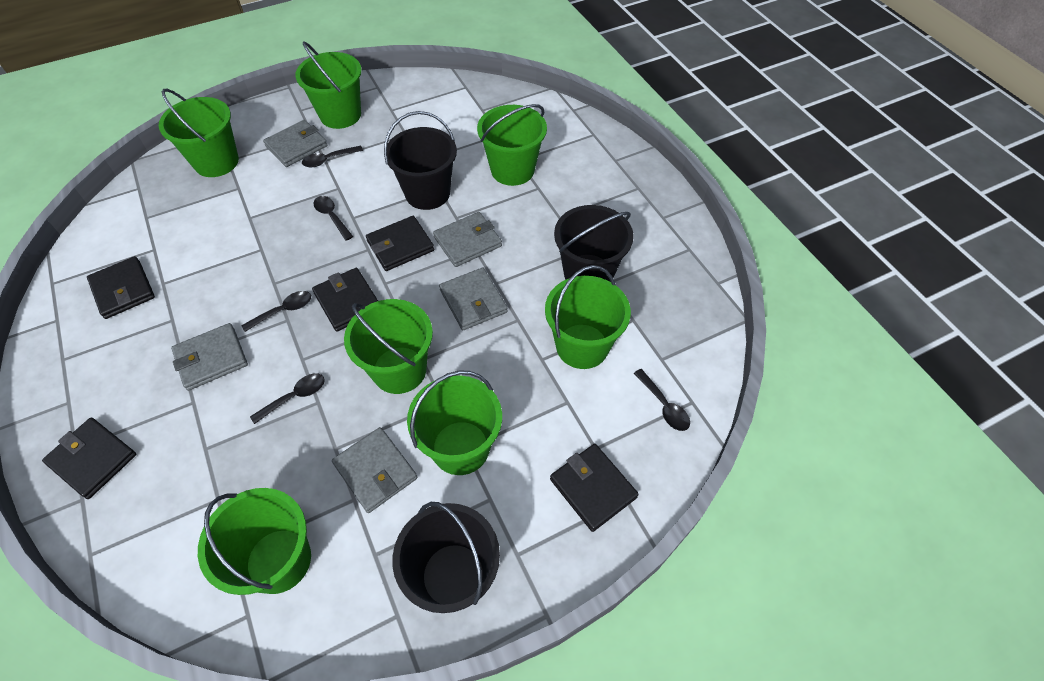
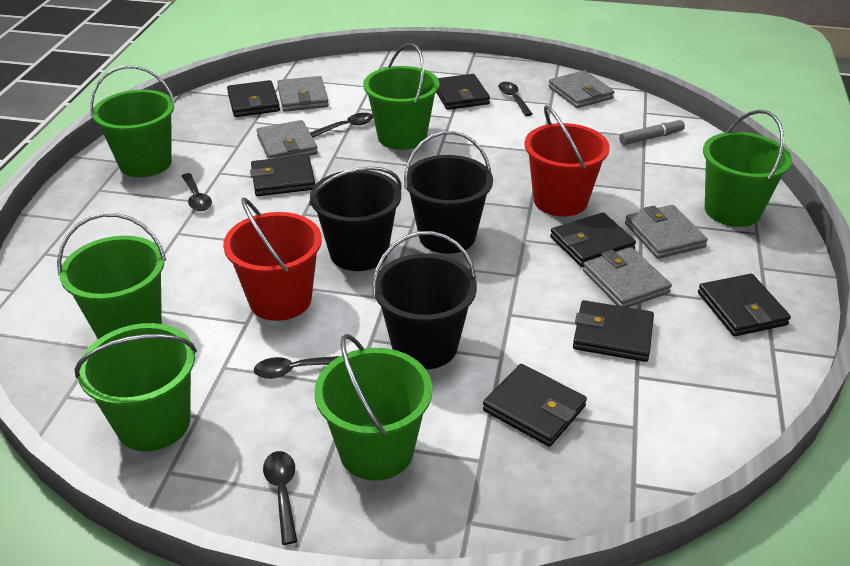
black wallet: 5 -> 7
green bucket: 7 -> 6
grey marker: 0 -> 1
red bucket: 0 -> 2

